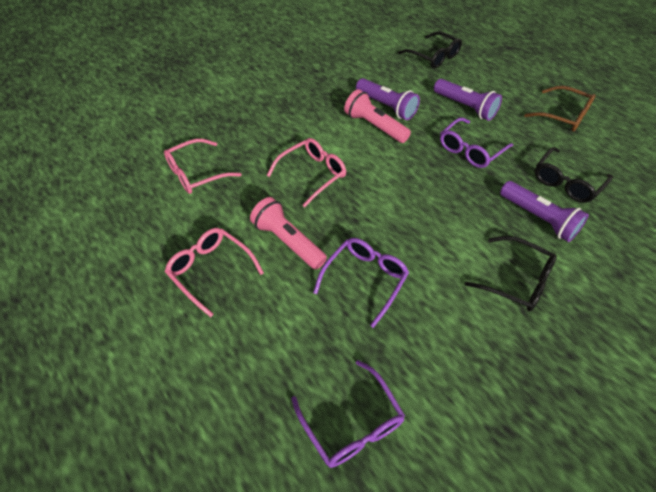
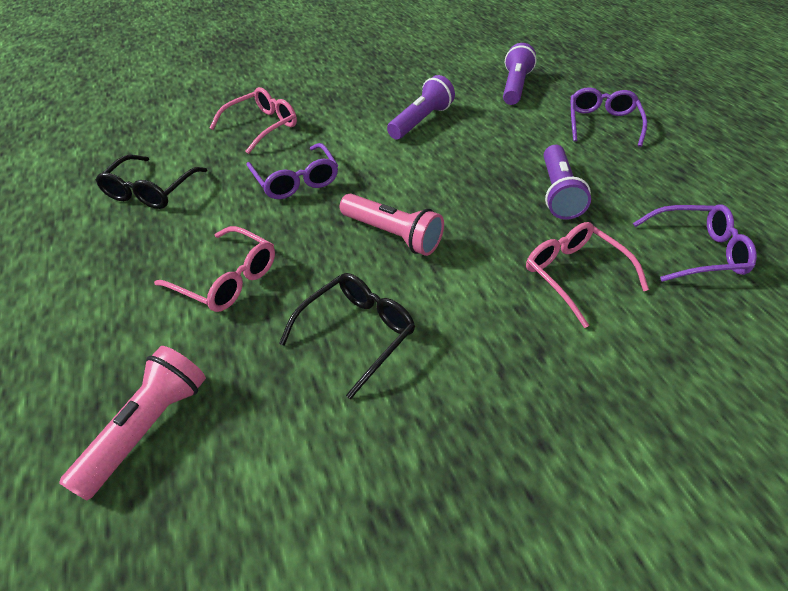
black glasses: 3 -> 2
brown glasses: 1 -> 0

